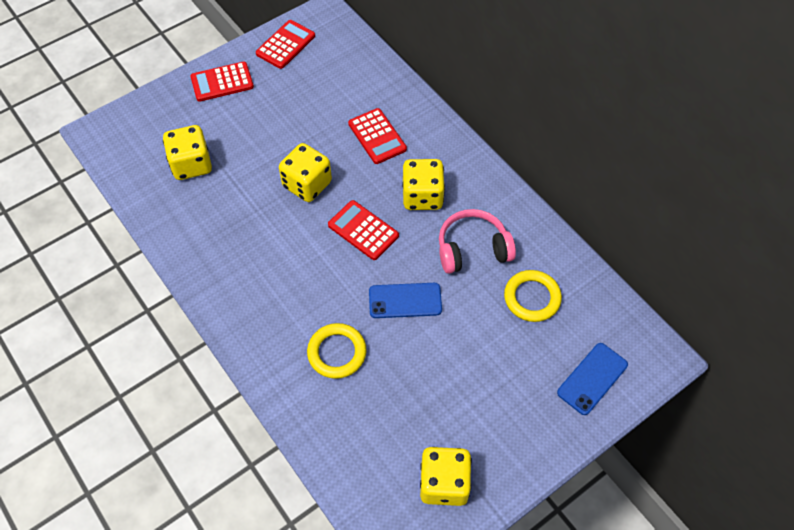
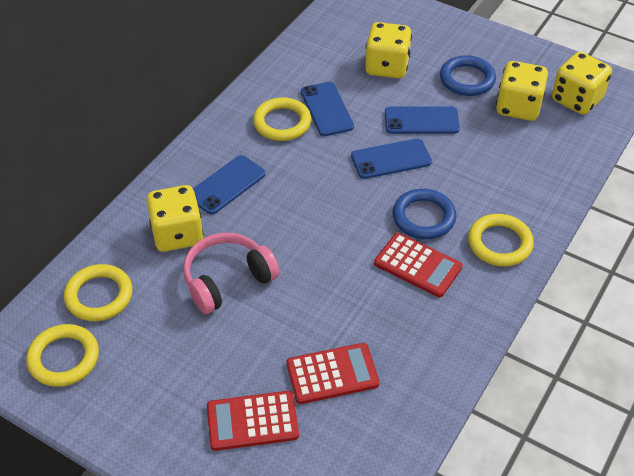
blue phone: 2 -> 4
blue ring: 0 -> 2
red calculator: 4 -> 3
yellow ring: 2 -> 4

